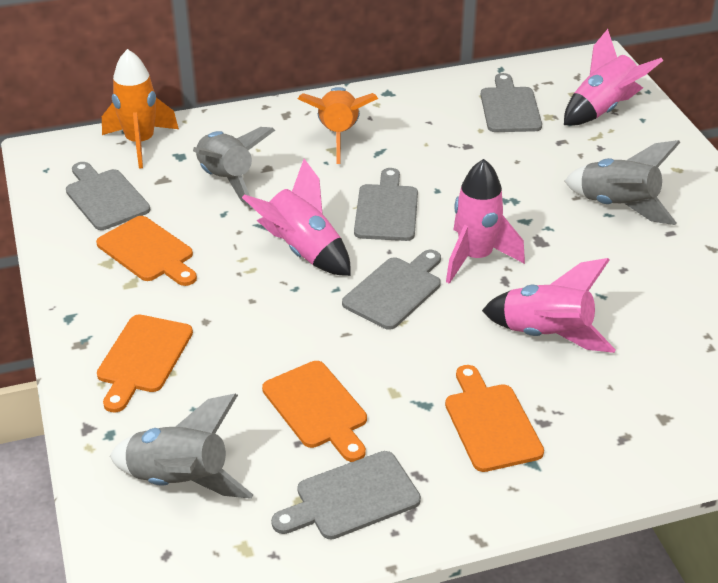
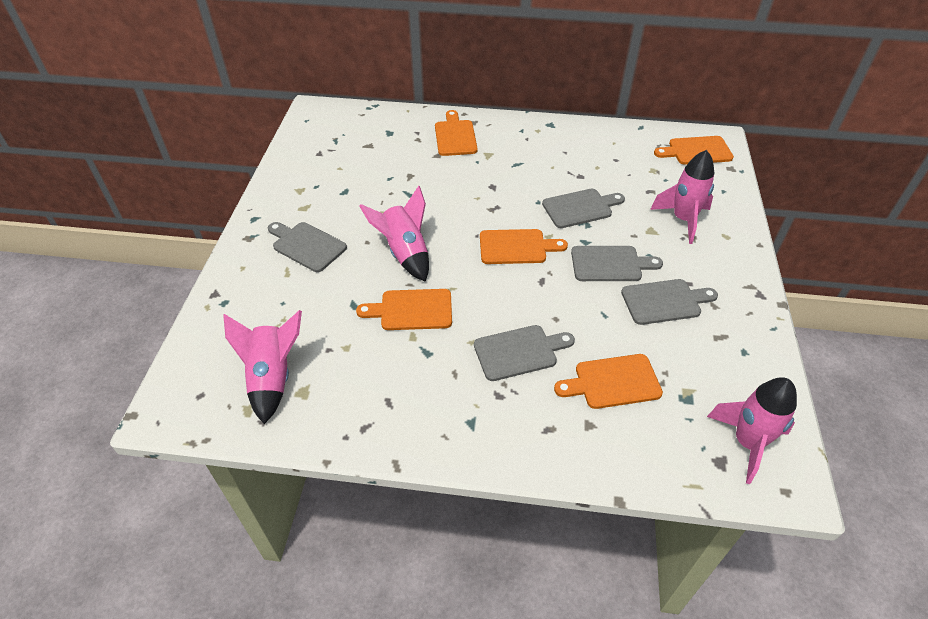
grey rocket: 3 -> 0
orange cutting board: 4 -> 5
orange rocket: 2 -> 0

